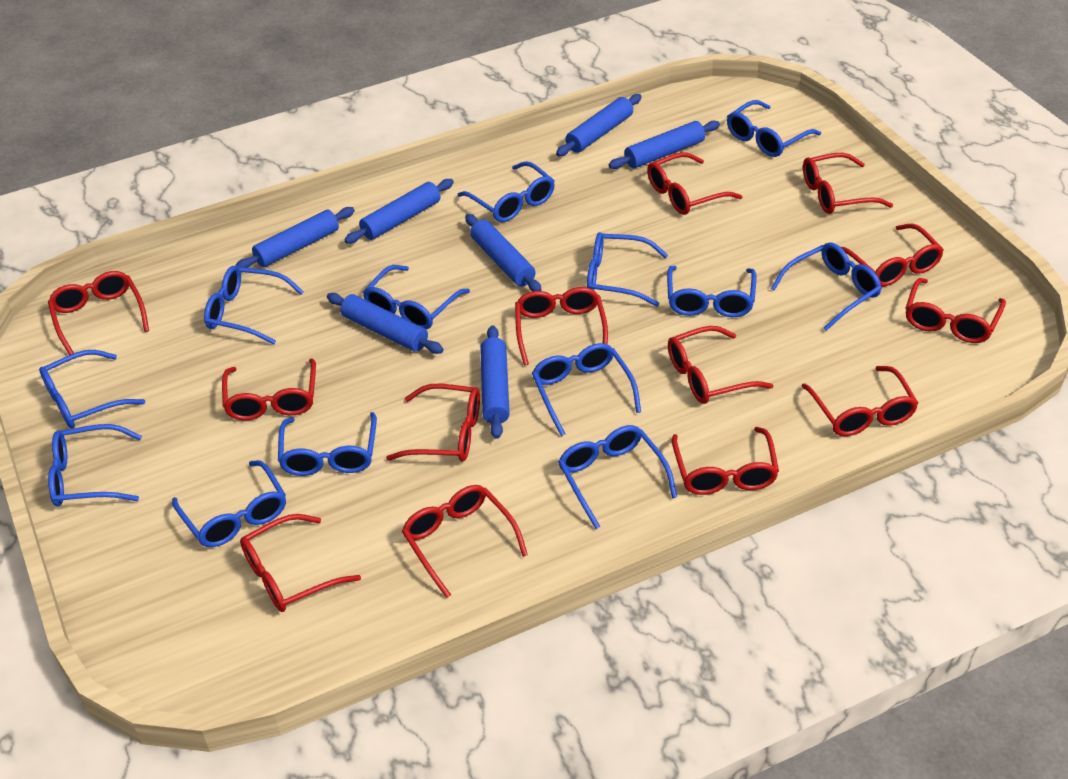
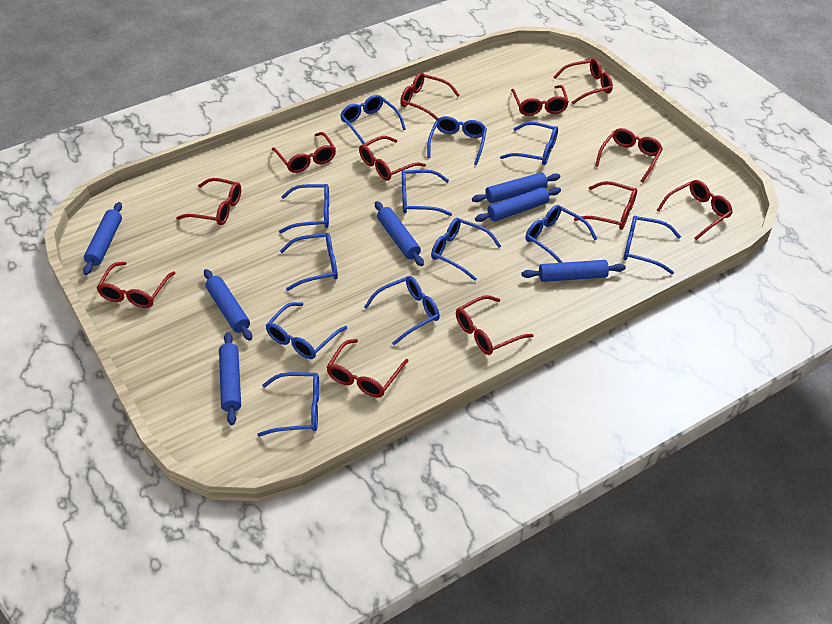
blue glasses: 13 -> 12
red glasses: 13 -> 12

